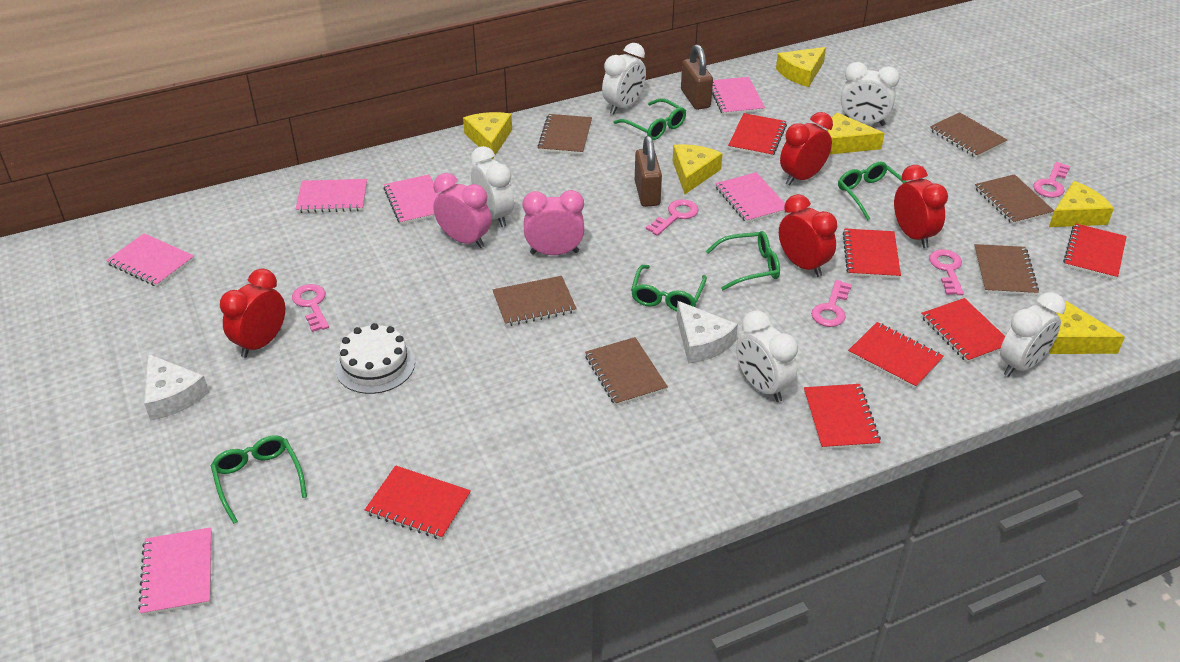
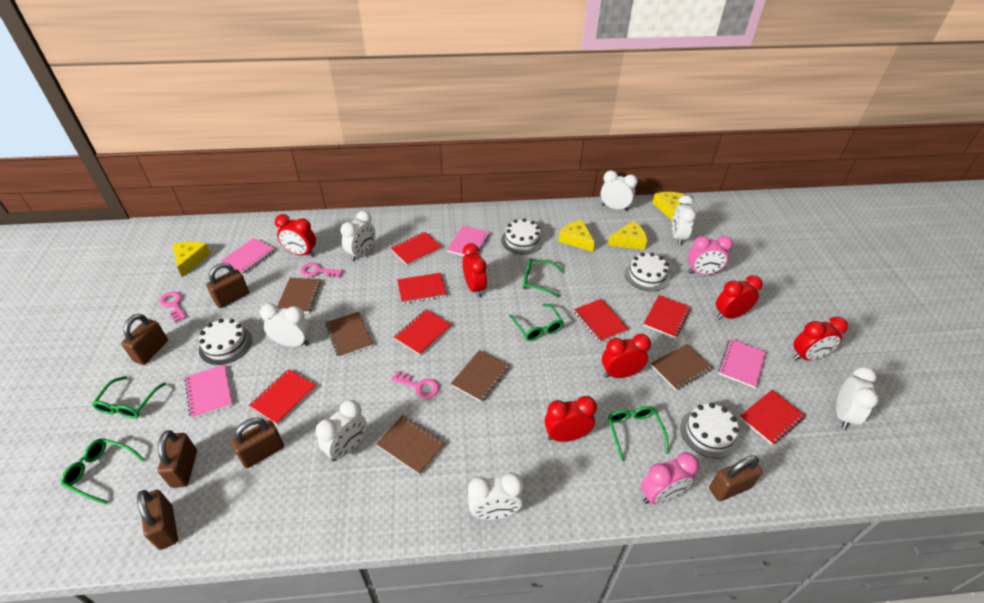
brown notebook: 6 -> 5
brown padlock: 2 -> 6
pink key: 5 -> 3
pink notebook: 6 -> 4
red clock: 4 -> 6
white cake: 1 -> 4
white cheese: 2 -> 0
white clock: 5 -> 7
yellow cheese: 6 -> 4

